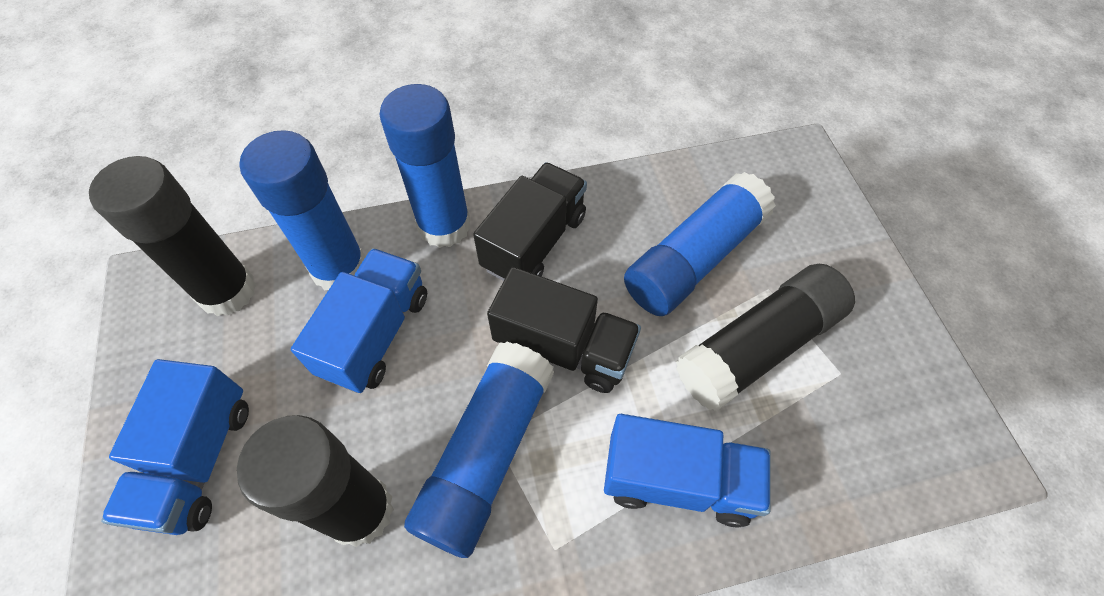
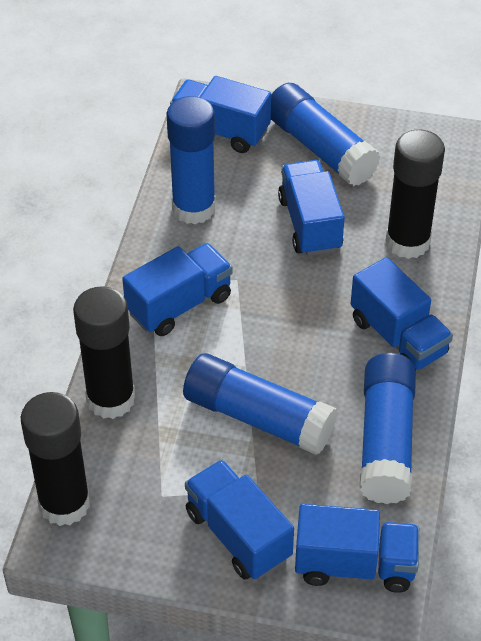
black truck: 2 -> 0
blue truck: 3 -> 6

